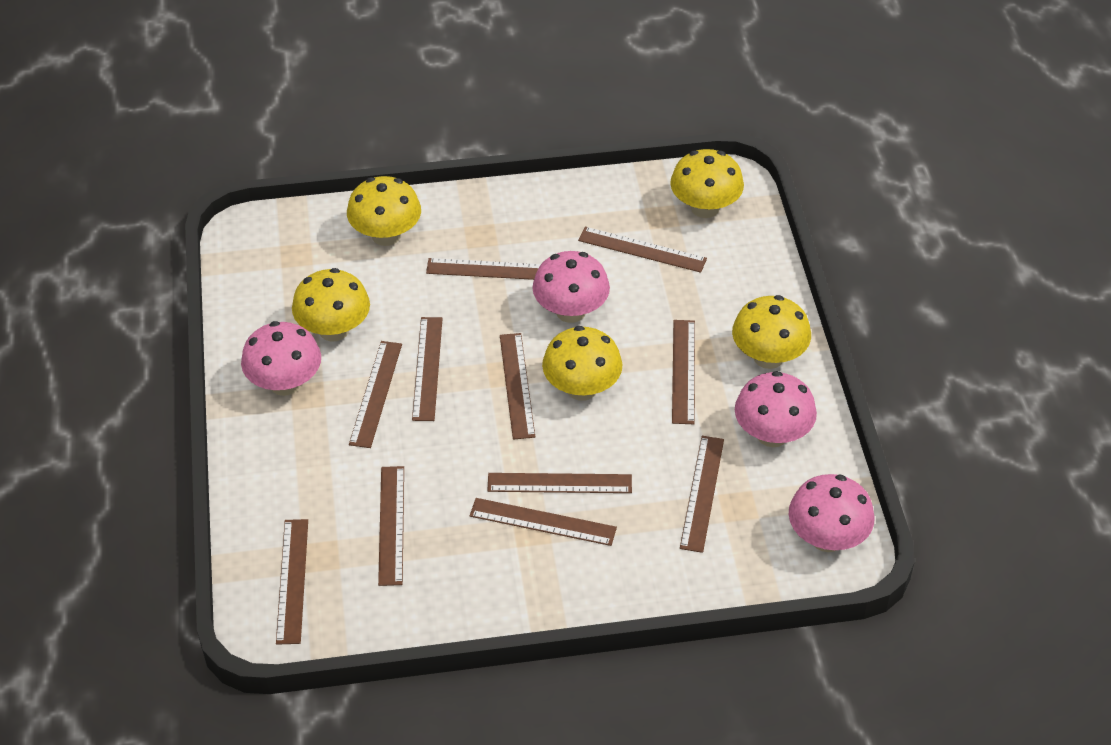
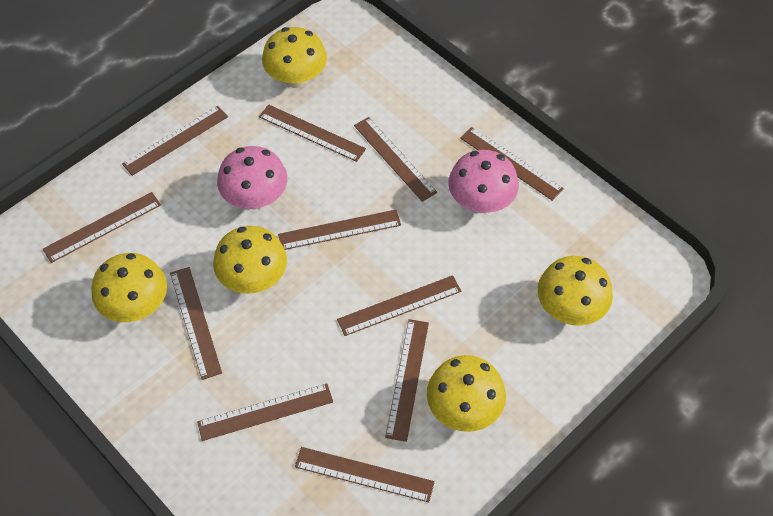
pink mushroom: 4 -> 2

